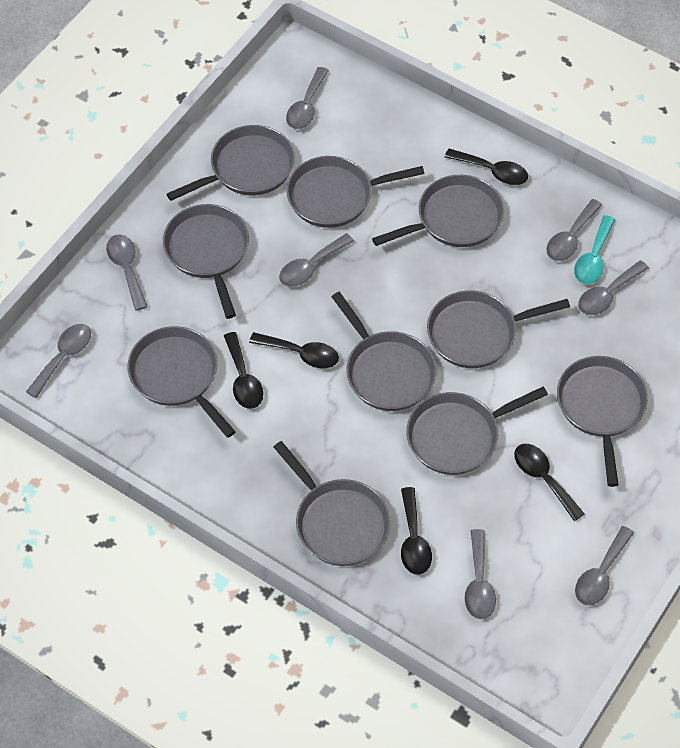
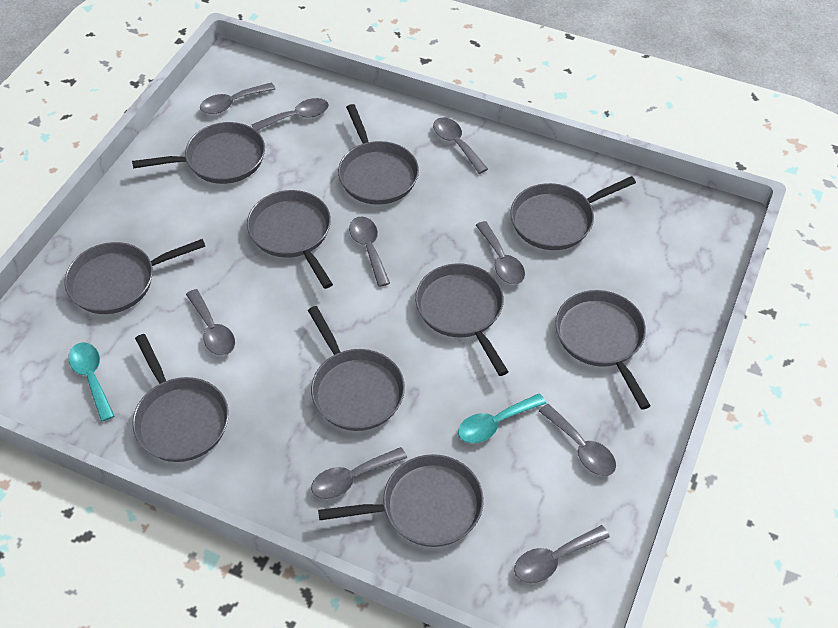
black spoon: 5 -> 0
grey spoon: 8 -> 9
turquoise spoon: 1 -> 2

